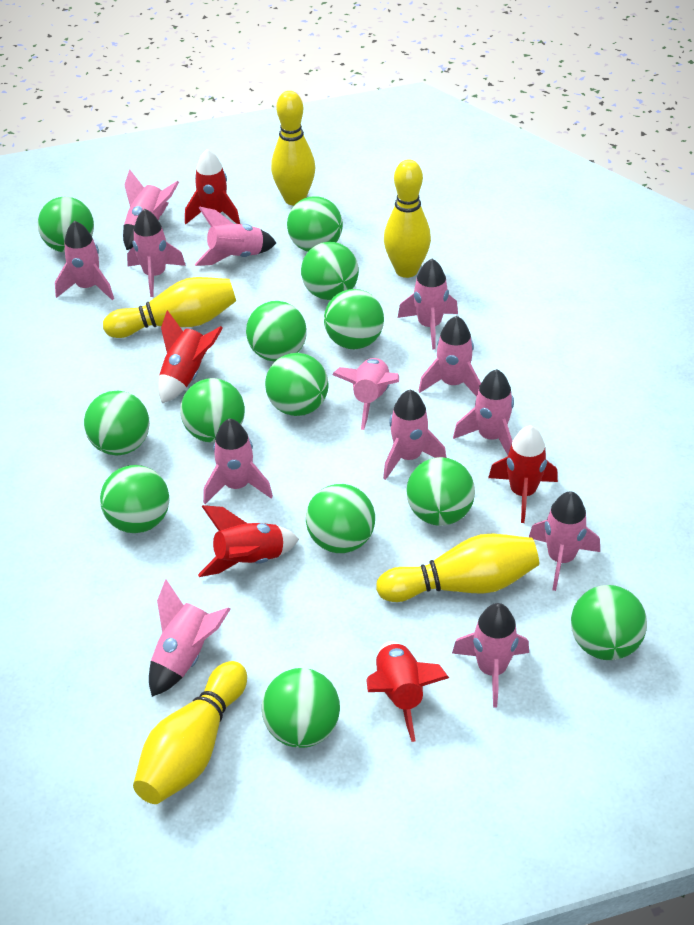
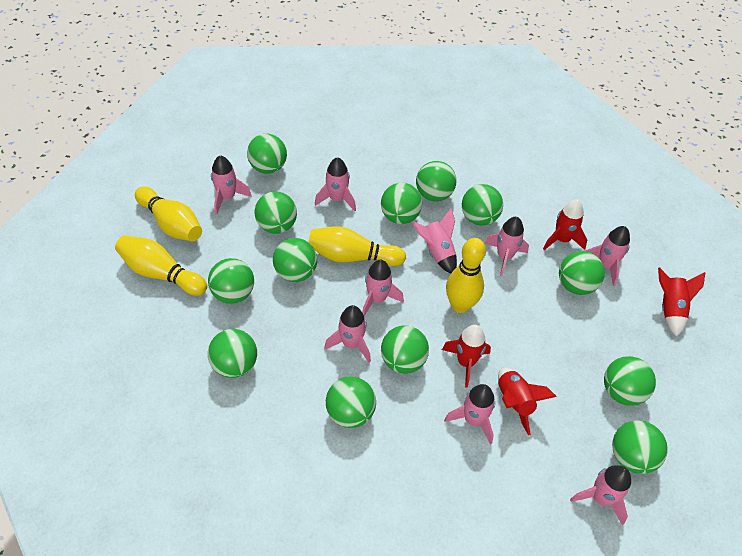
pink rocket: 13 -> 9
red rocket: 5 -> 4
yellow bowling pin: 5 -> 4

